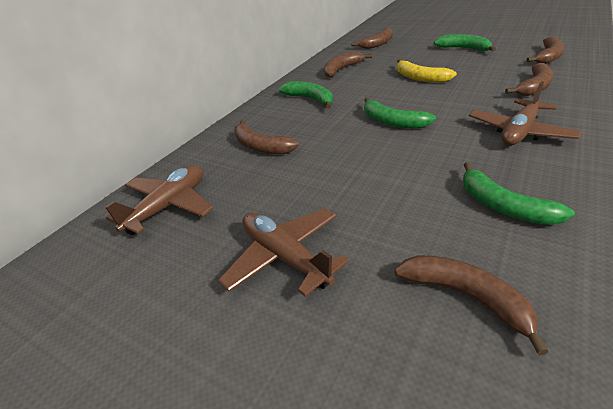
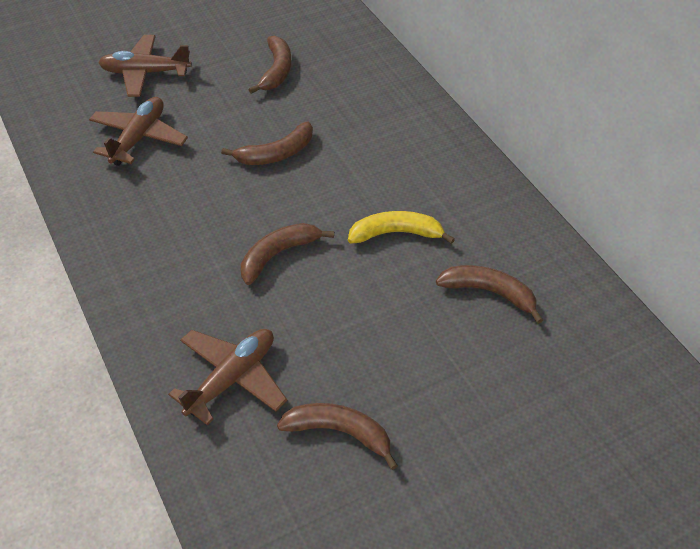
brown banana: 6 -> 5
green banana: 4 -> 0

